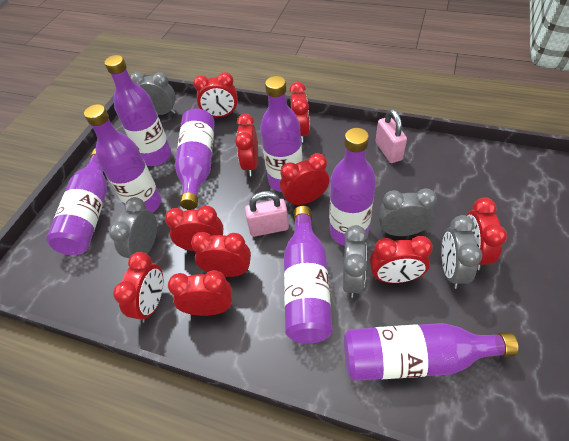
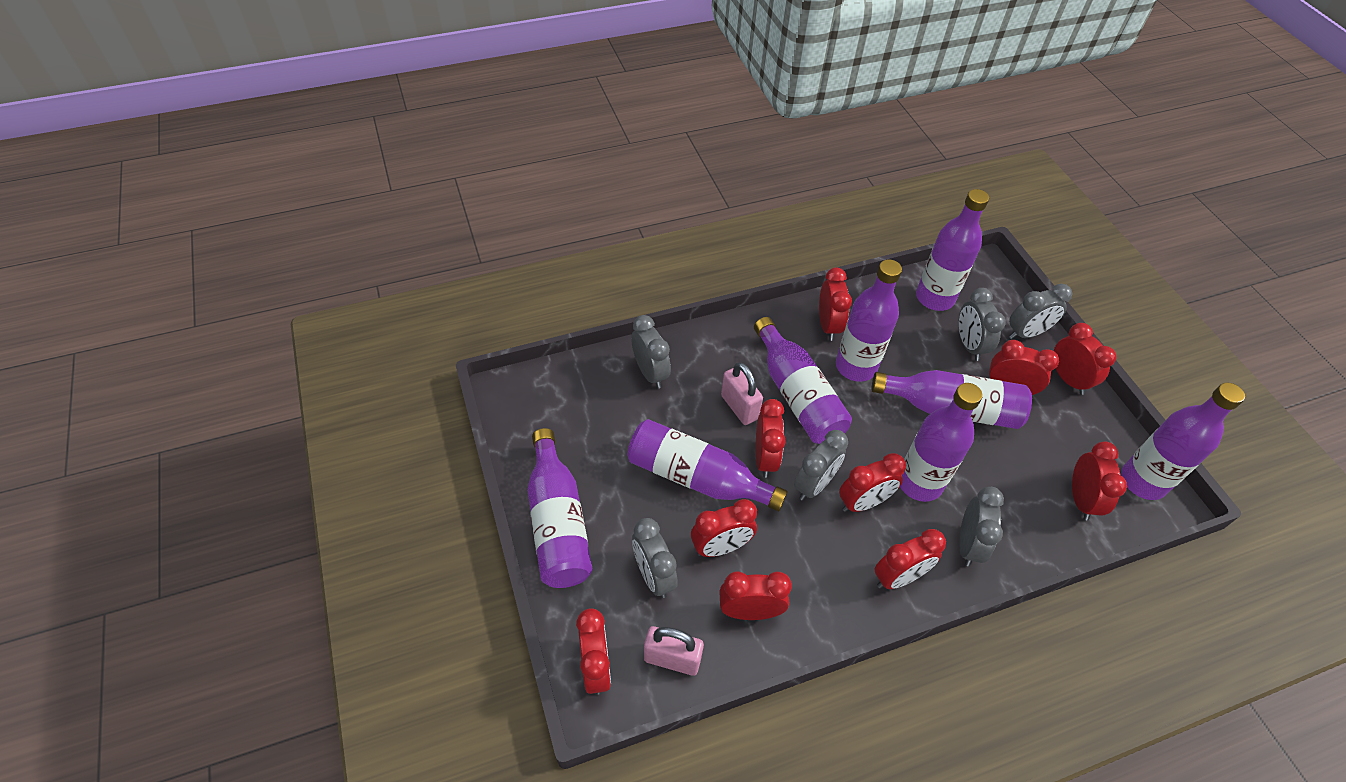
grey clock: 5 -> 6

